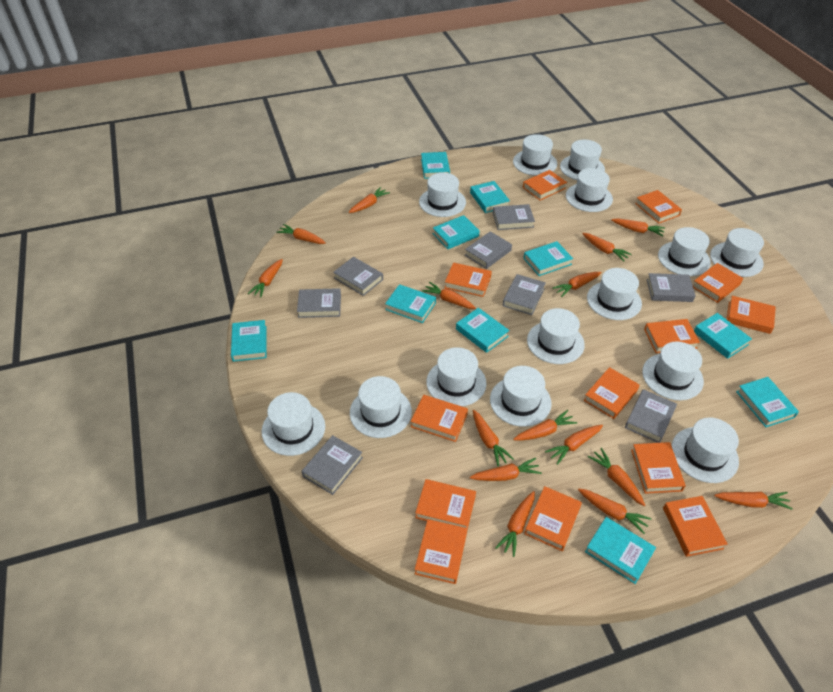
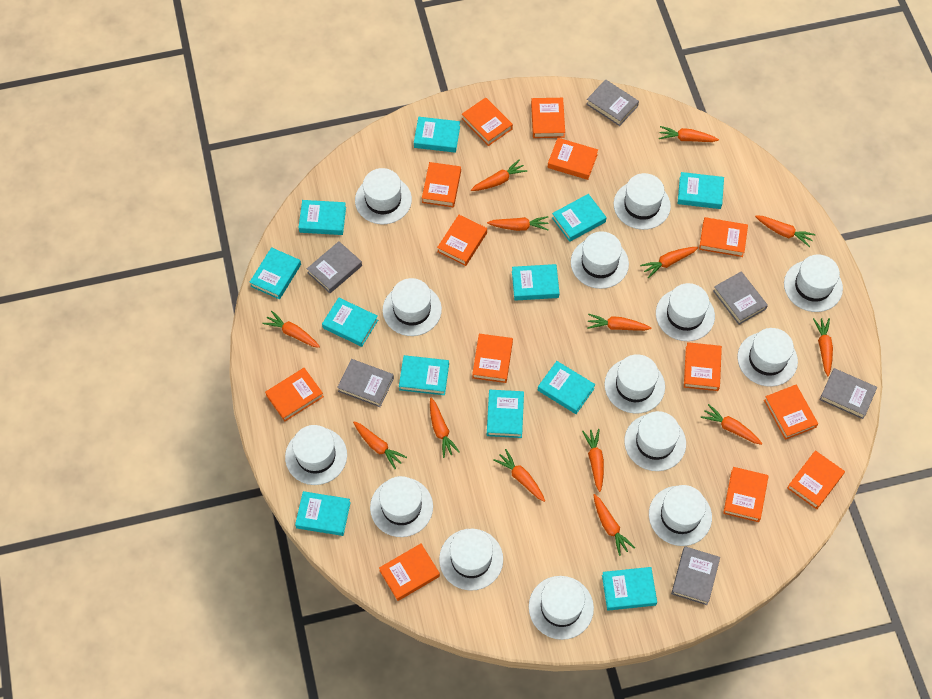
grey book: 8 -> 6
orange carrot: 15 -> 14
turquoise book: 10 -> 12

